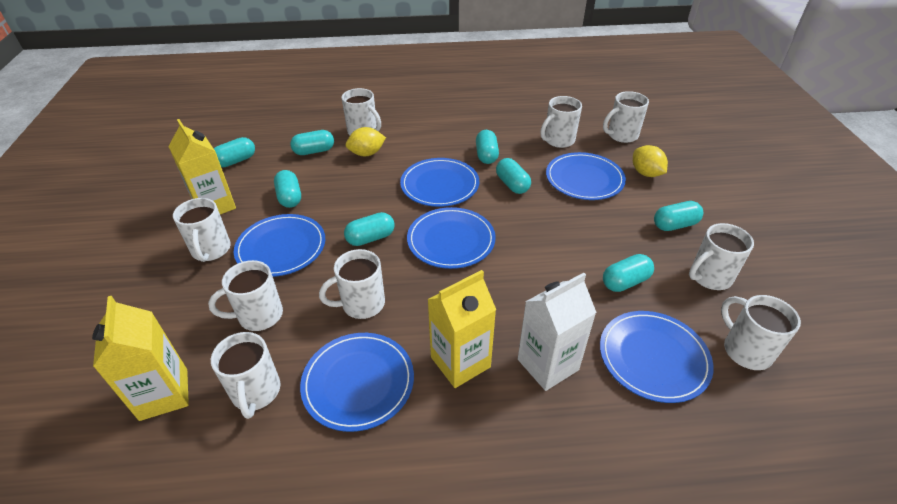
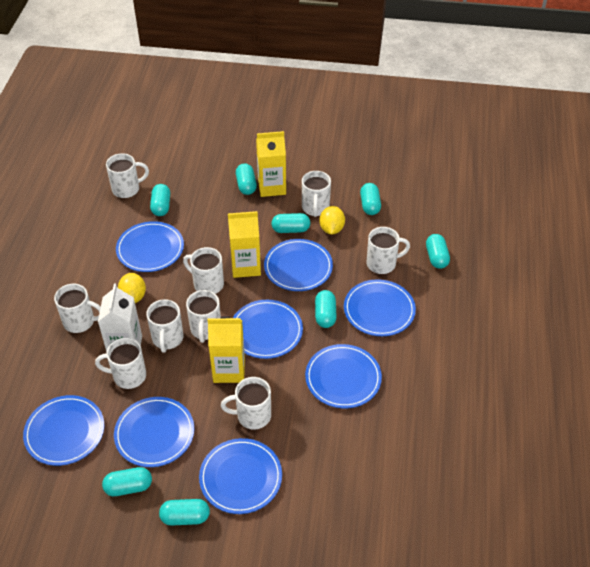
blue plate: 6 -> 8

